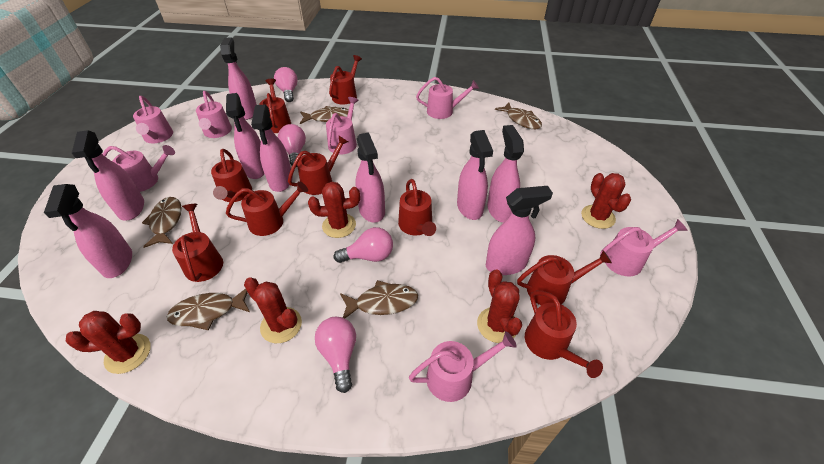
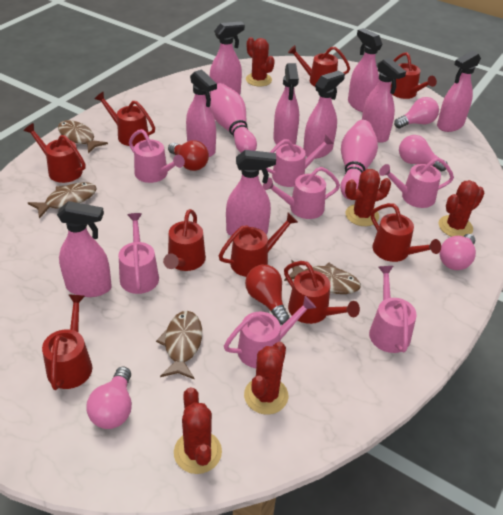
brown fish: 5 -> 4
pink bowling pin: 0 -> 2
red light bulb: 0 -> 2

